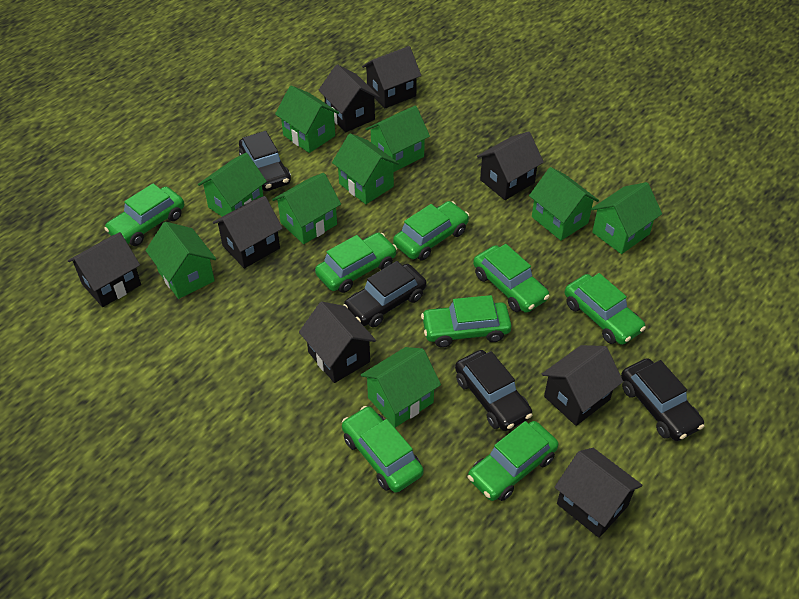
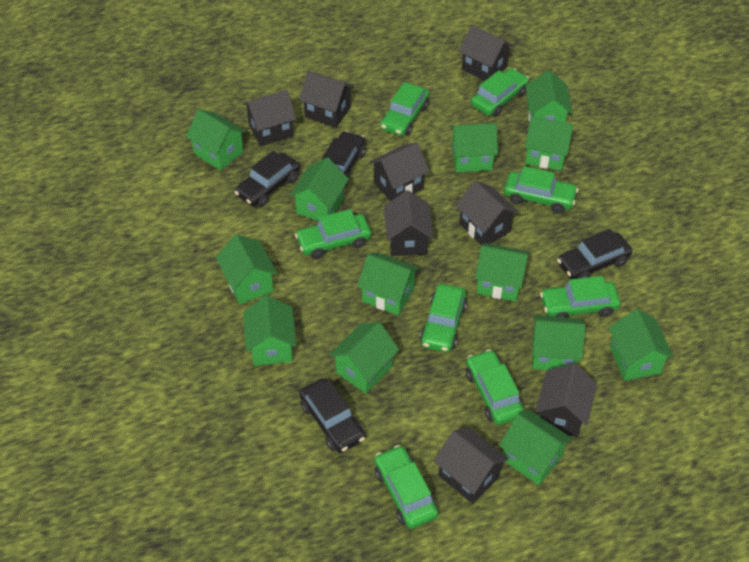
green house: 9 -> 13

